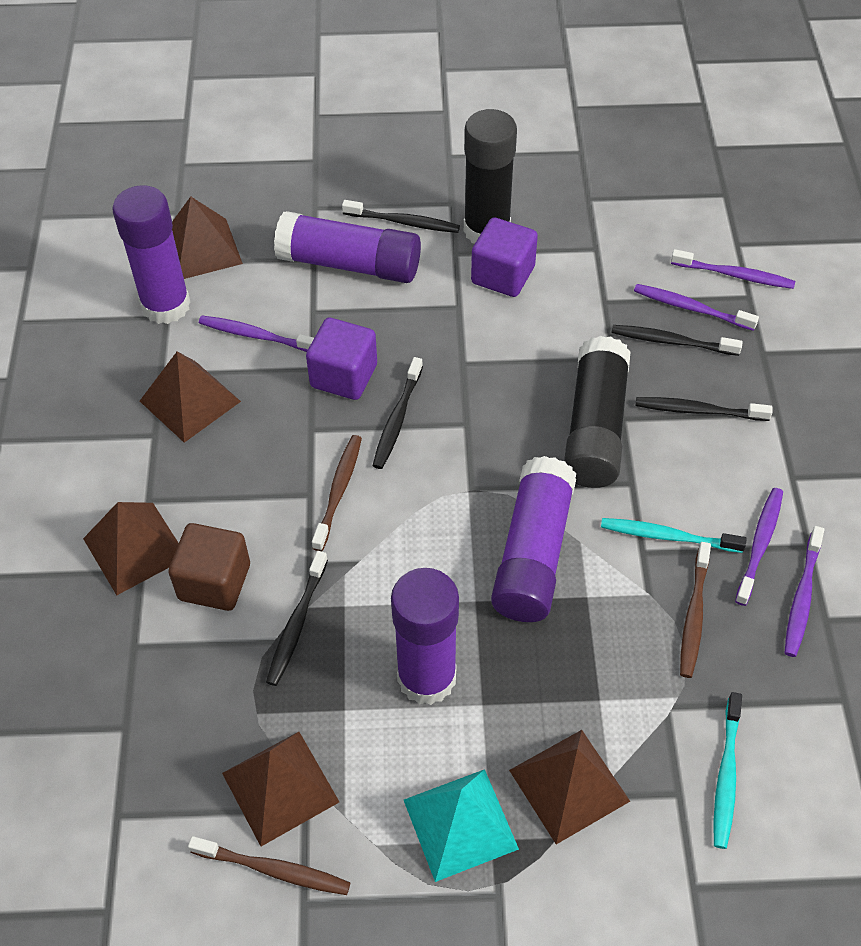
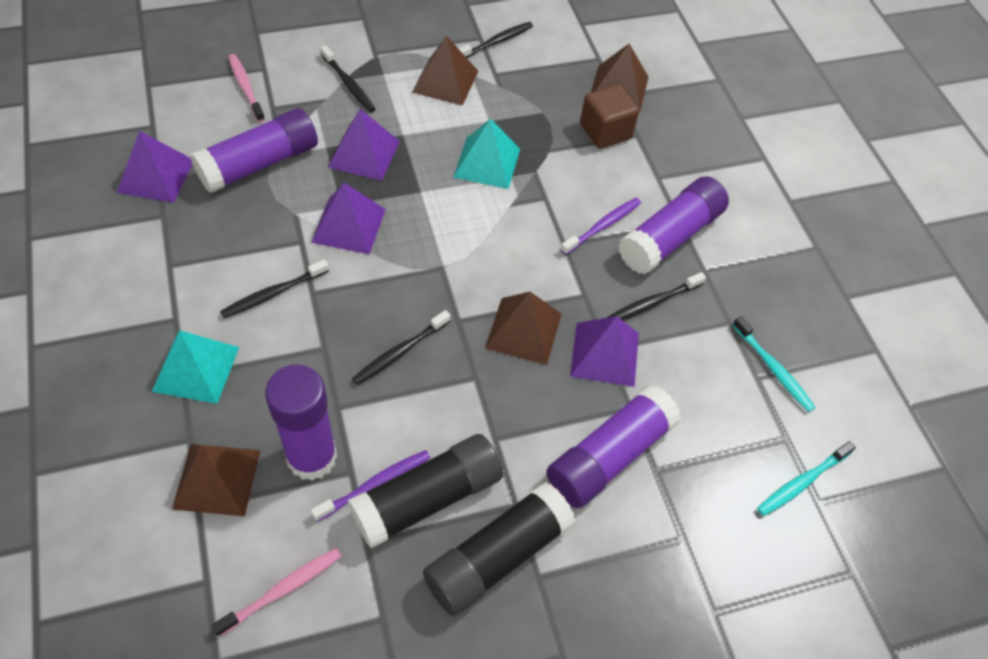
brown pyramid: 5 -> 4
brown toothbrush: 3 -> 0
pink toothbrush: 0 -> 2
purple cube: 2 -> 0
purple pyramid: 0 -> 4
purple toothbrush: 5 -> 2
turquoise pyramid: 1 -> 2

